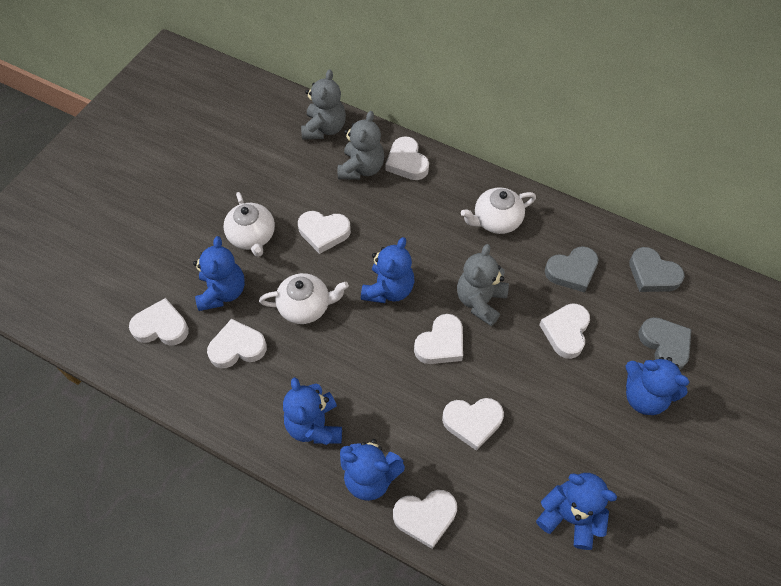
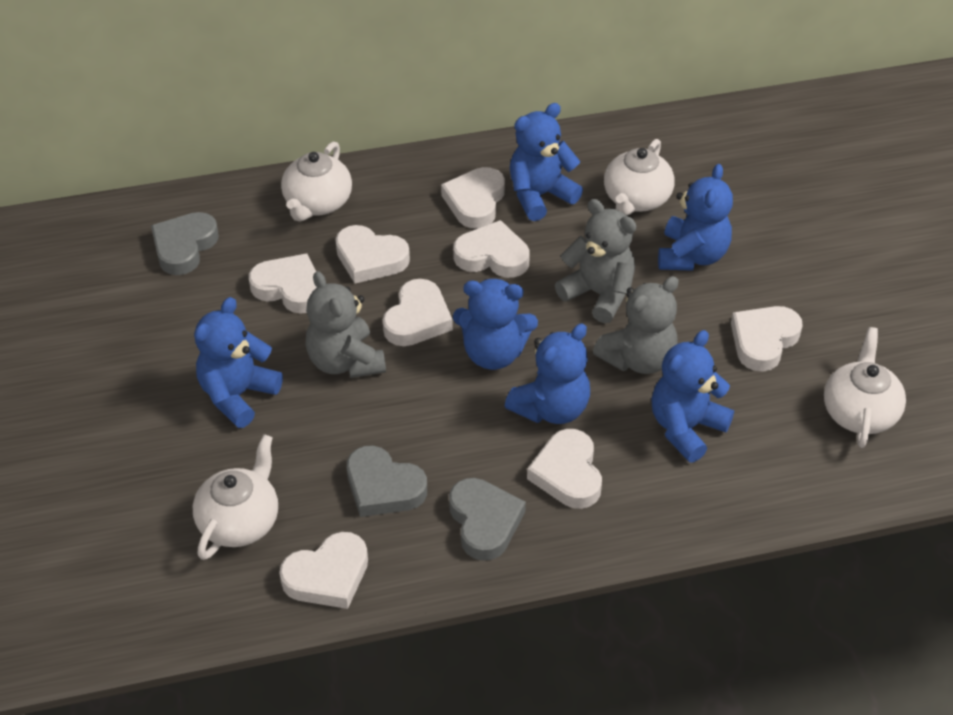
white teapot: 3 -> 4

